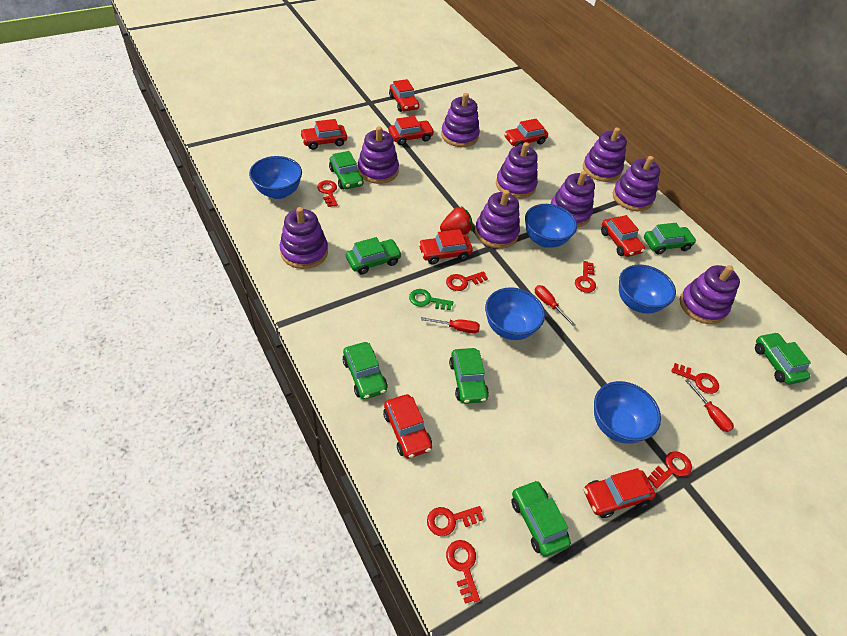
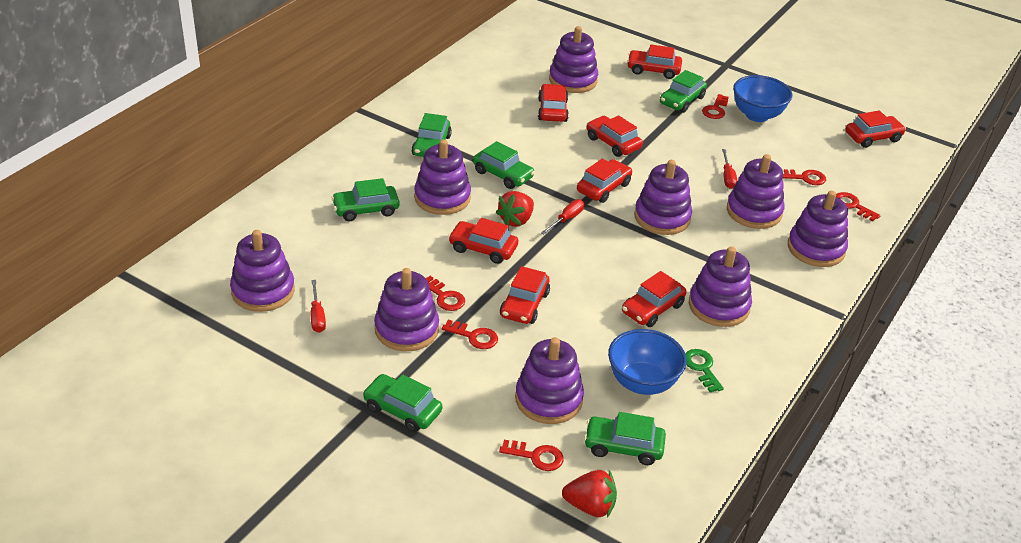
blue bowl: 5 -> 2
green car: 7 -> 6
red key: 7 -> 6
red strawberry: 1 -> 2

